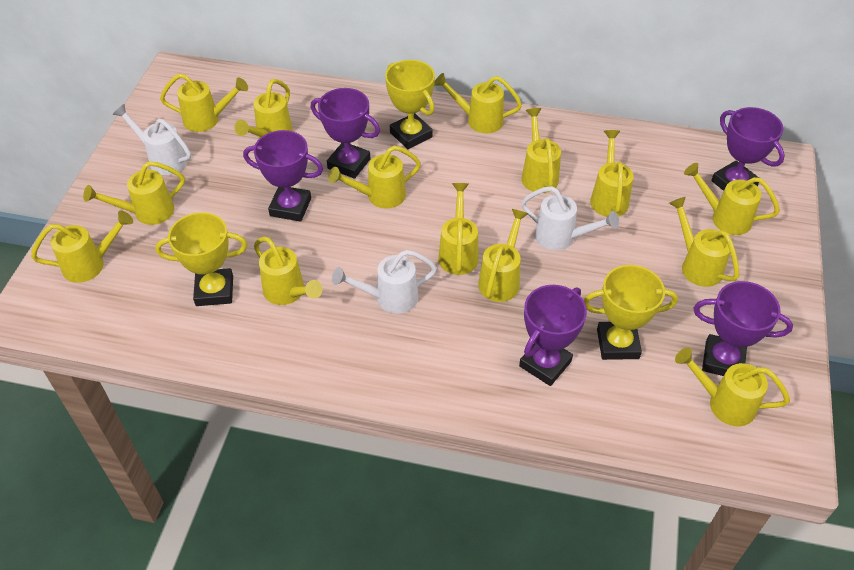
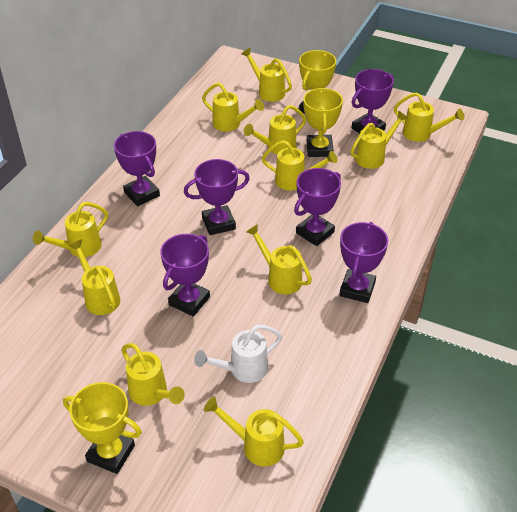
purple trophy: 5 -> 6
white watering can: 3 -> 1
yellow watering can: 14 -> 11

